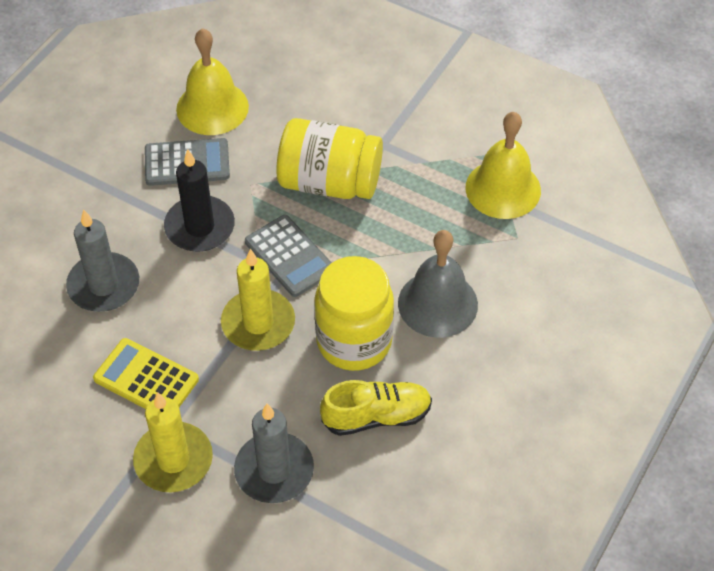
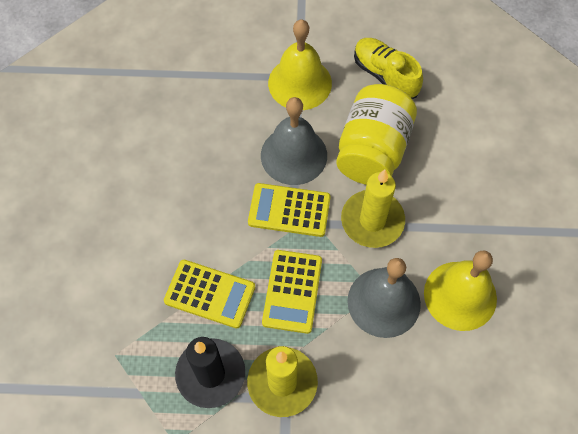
grey bell: 1 -> 2
grey calculator: 2 -> 0
grey candle: 2 -> 0
yellow calculator: 1 -> 3
yellow jar: 2 -> 1

